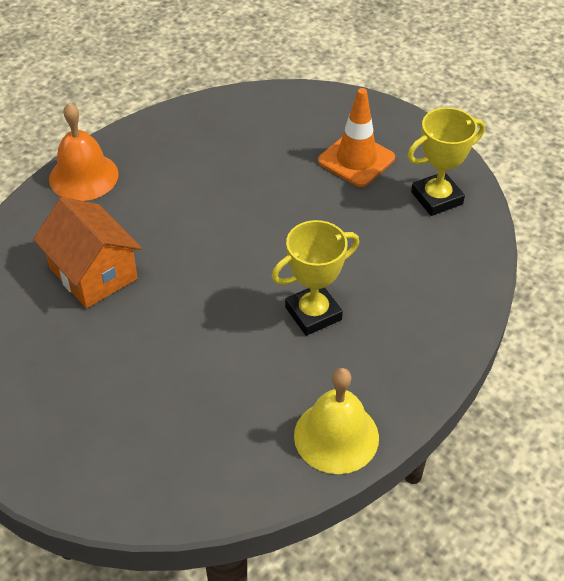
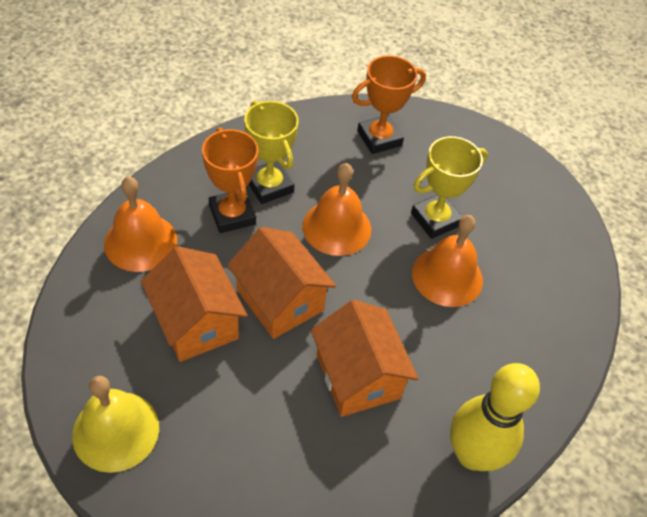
orange bell: 1 -> 3
orange house: 1 -> 3
orange traffic cone: 1 -> 0
orange trophy: 0 -> 2
yellow bowling pin: 0 -> 1

